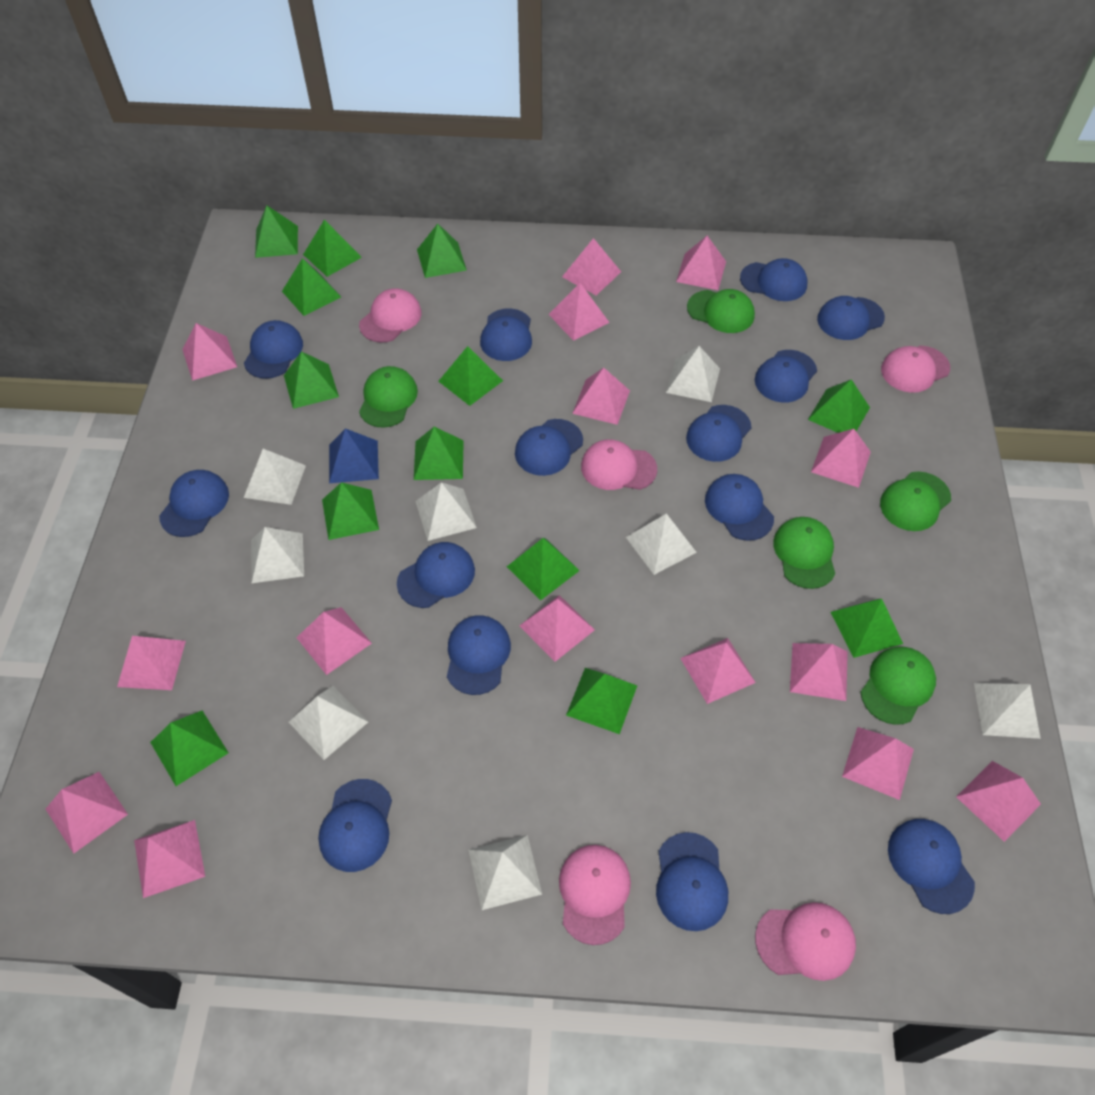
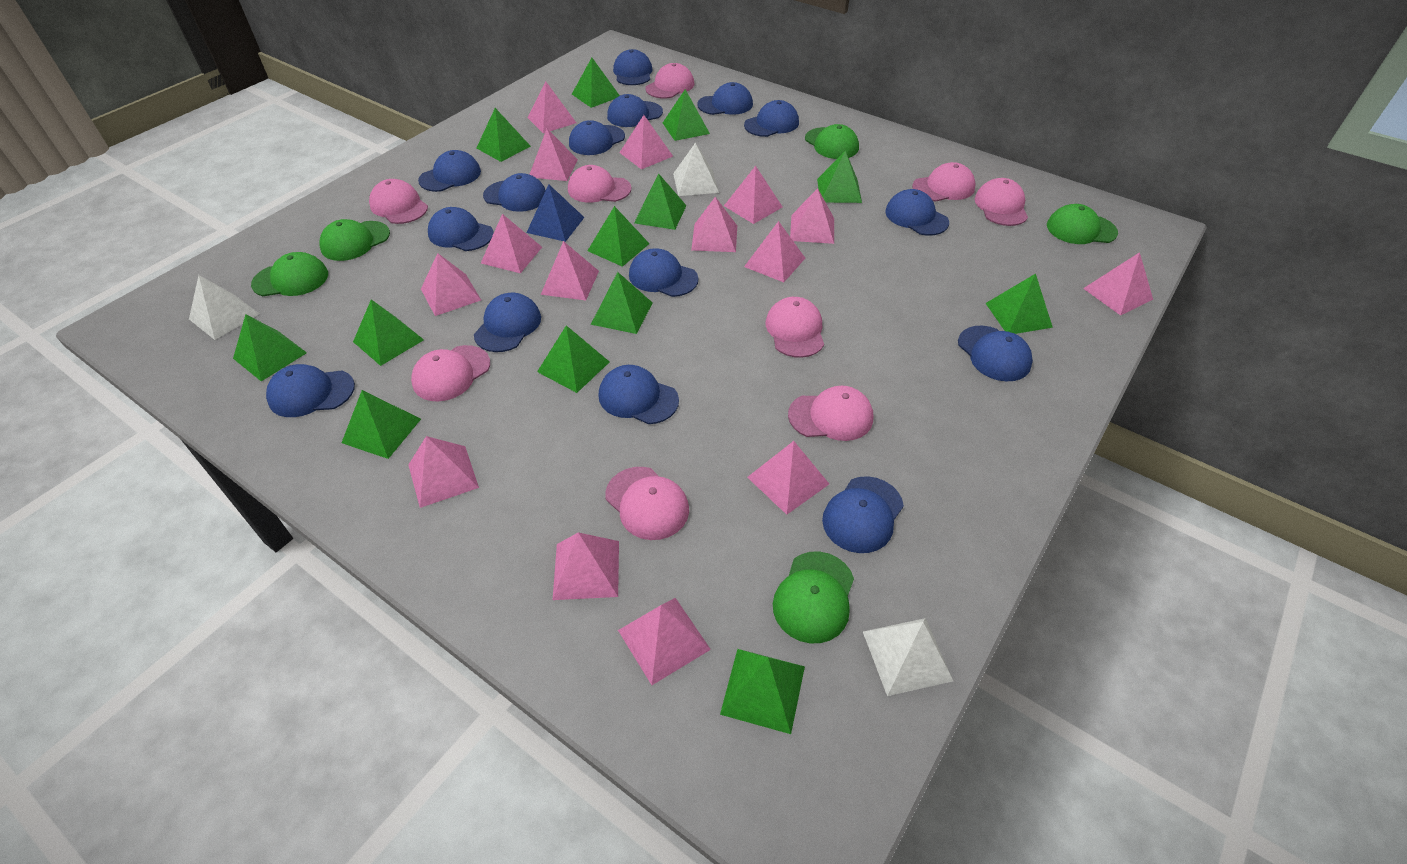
blue cap: 14 -> 15
pink cap: 5 -> 9
white pyramid: 8 -> 3

